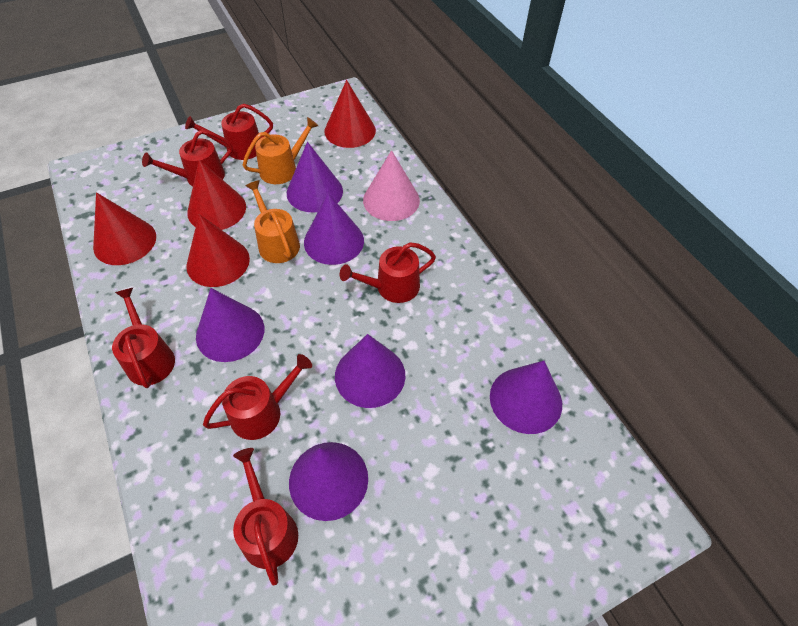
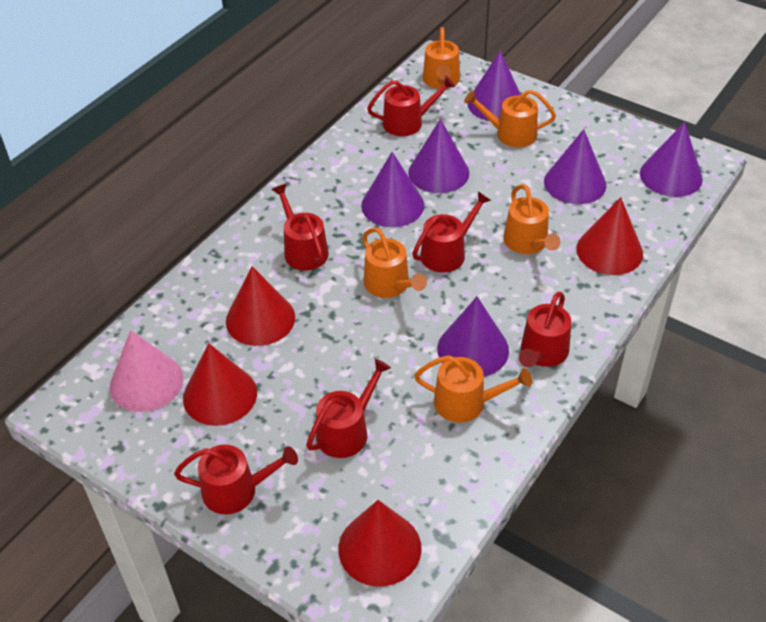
orange watering can: 2 -> 5

